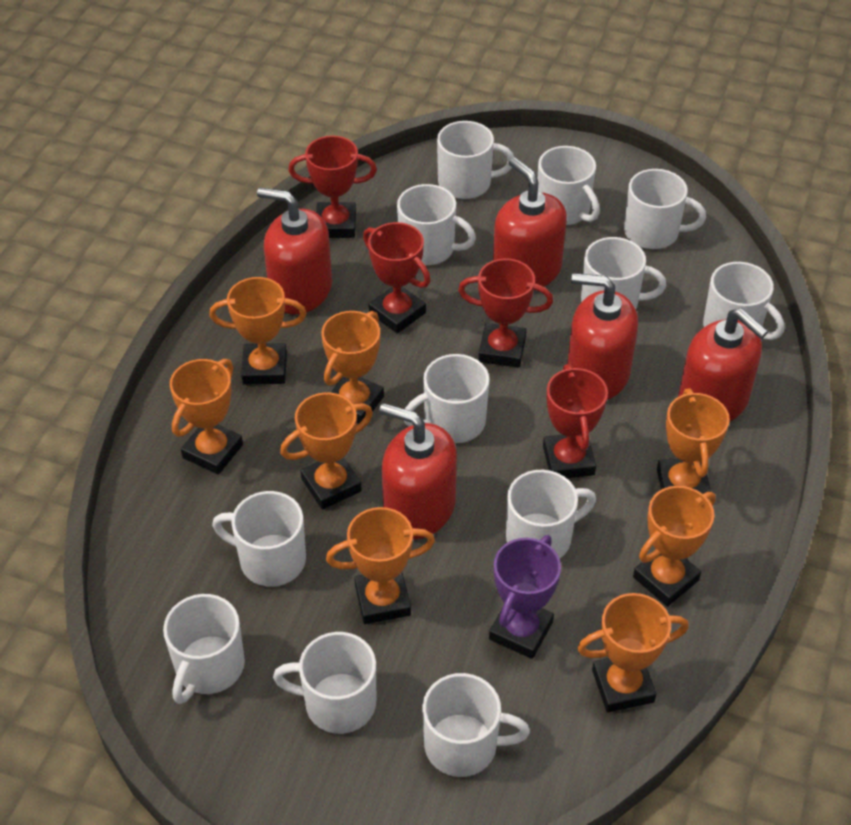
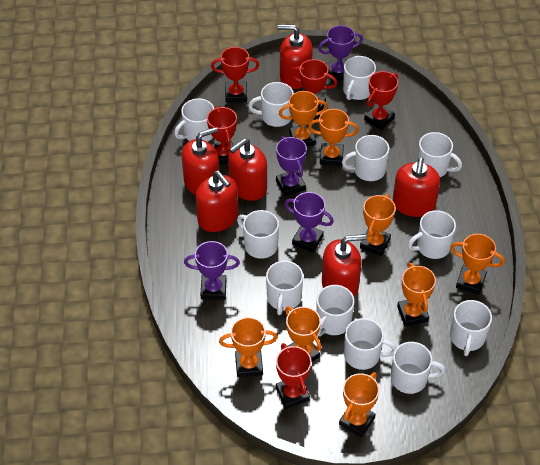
purple trophy: 1 -> 4
red soap dispenser: 5 -> 6
red trophy: 4 -> 5

